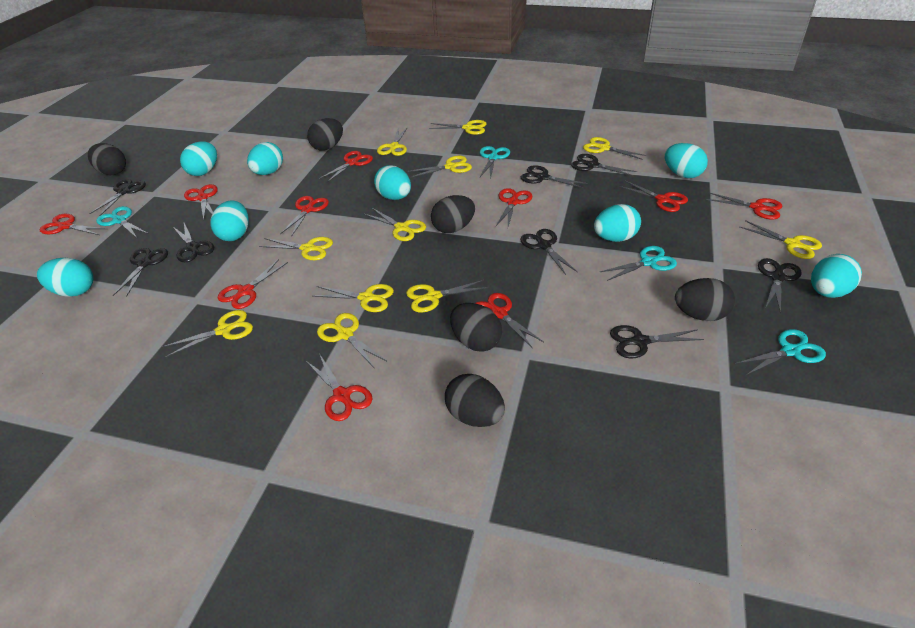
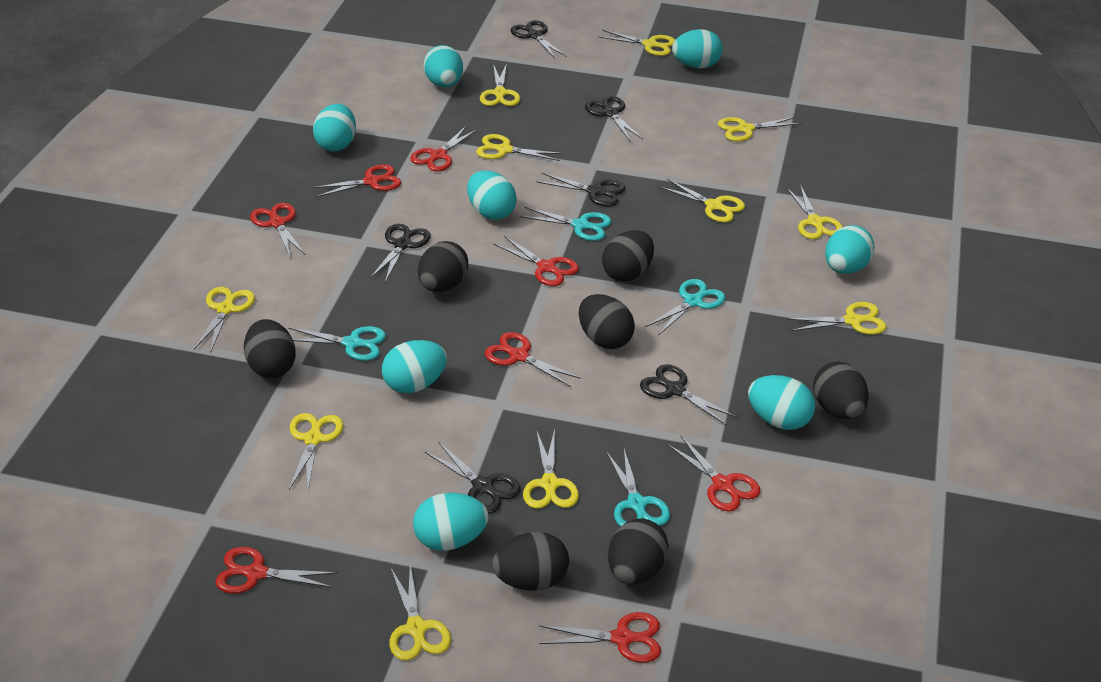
black egg: 6 -> 7
black scissors: 8 -> 6
red scissors: 10 -> 8

